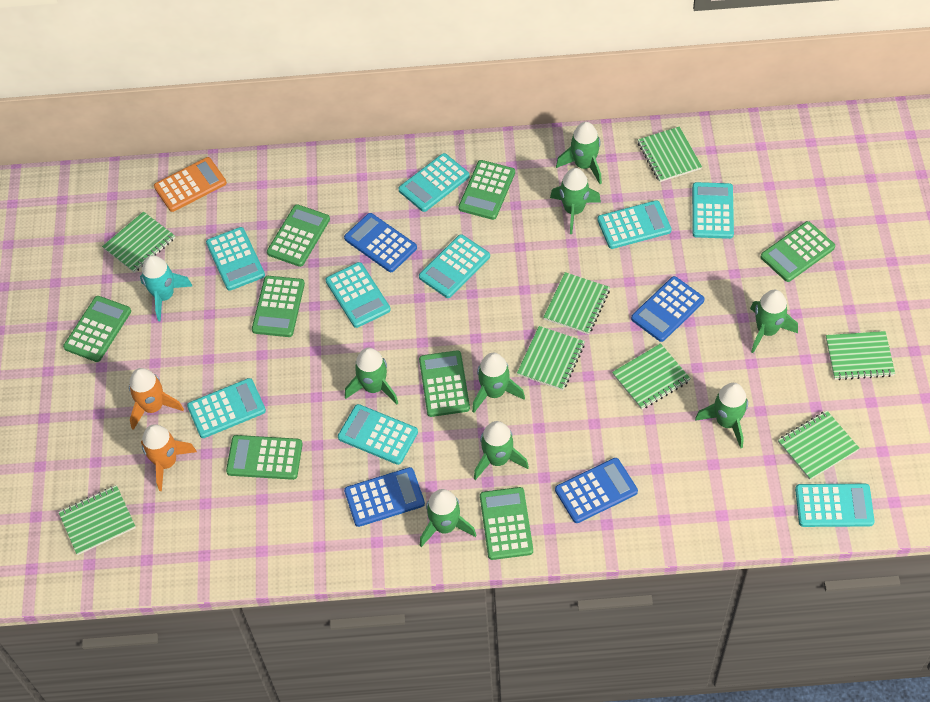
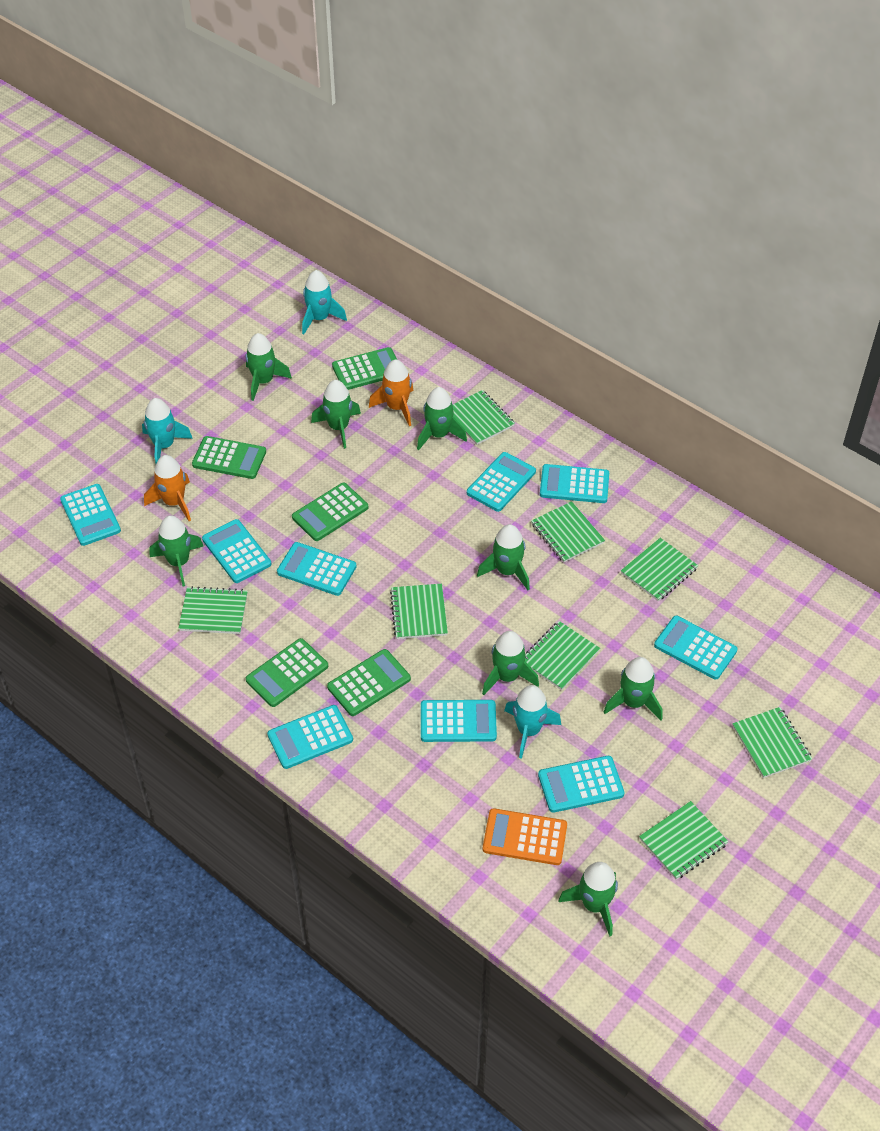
blue calculator: 4 -> 0
green calculator: 8 -> 5
turquoise rocket: 1 -> 3

